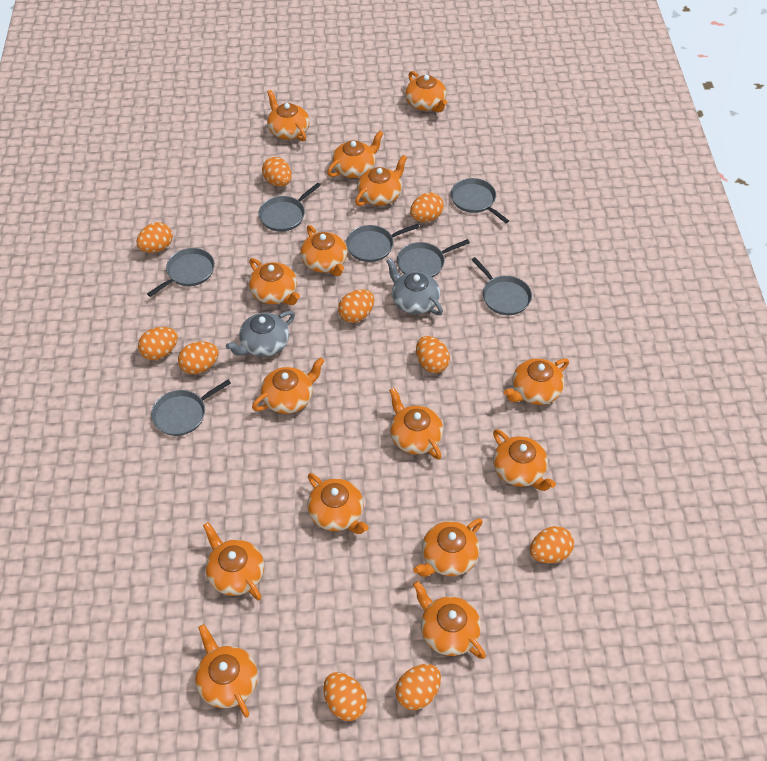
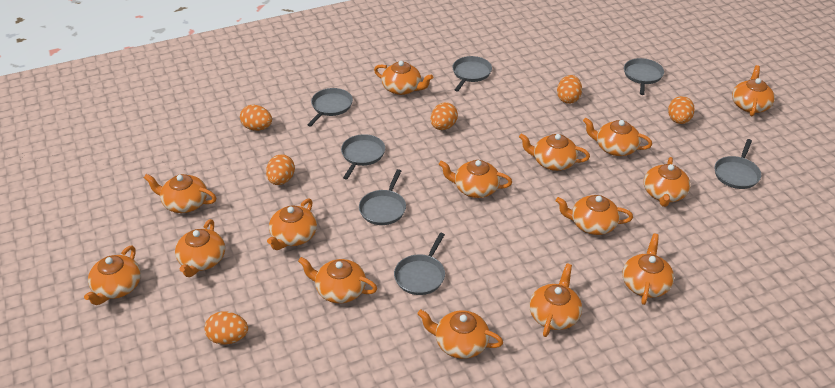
grey teapot: 2 -> 0
orange egg: 10 -> 6

